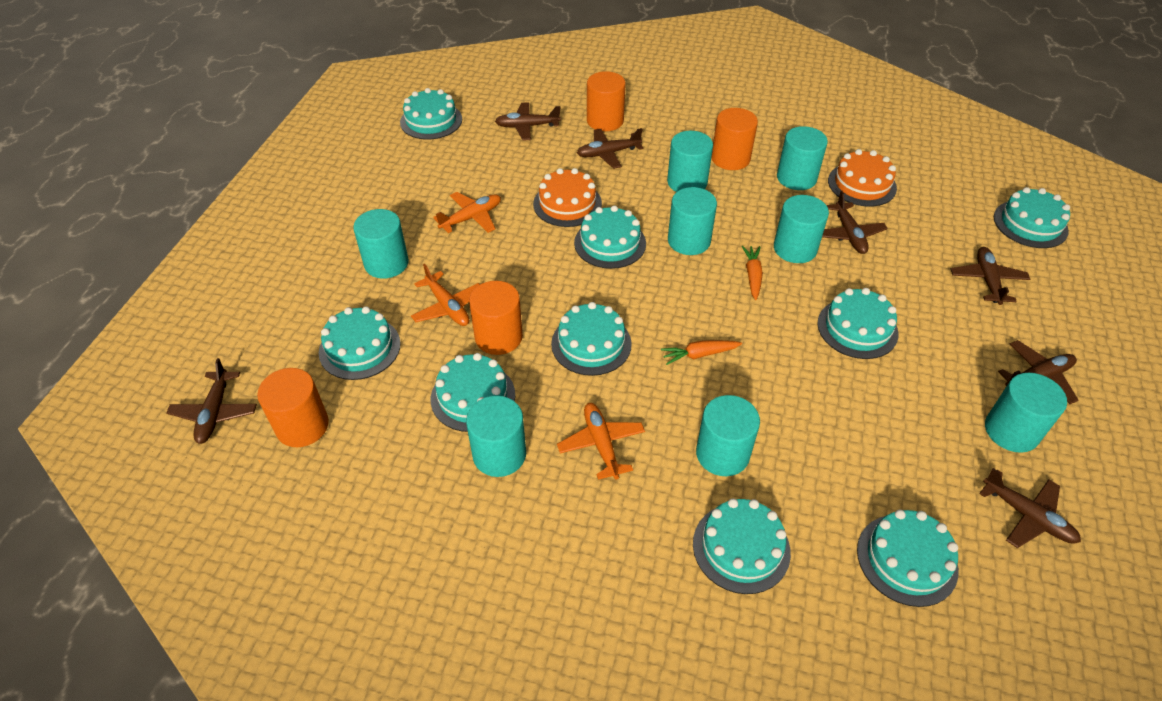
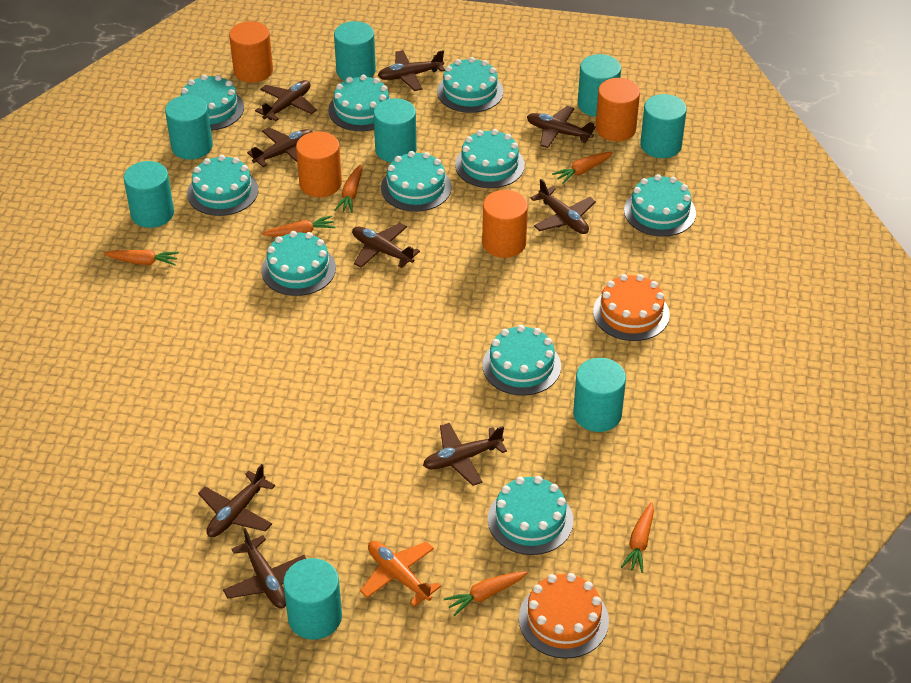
brown plane: 7 -> 9
orange carrot: 2 -> 6
orange plane: 3 -> 1
turquoise cake: 9 -> 10

